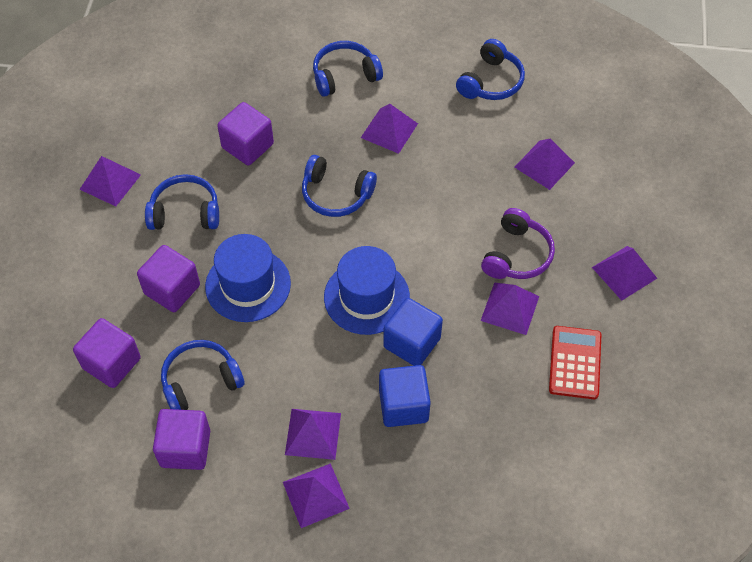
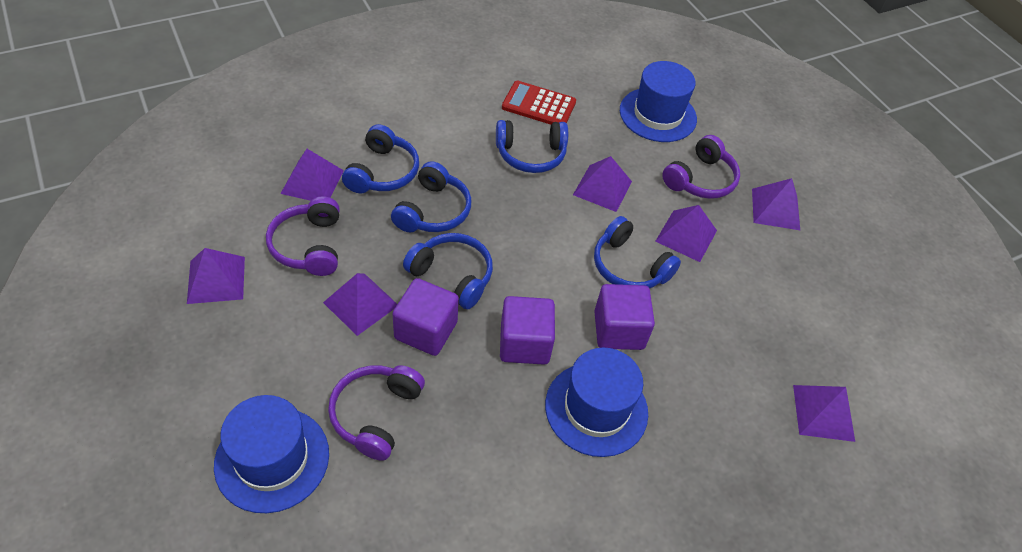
blue cube: 2 -> 0
blue hat: 2 -> 3
purple cube: 4 -> 3
purple headphones: 1 -> 3

